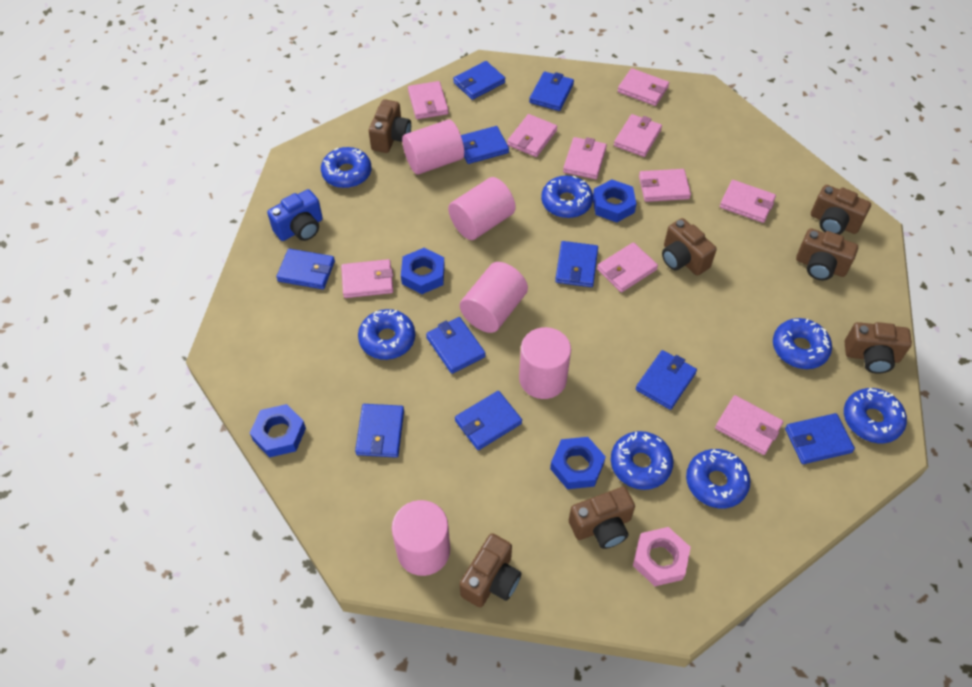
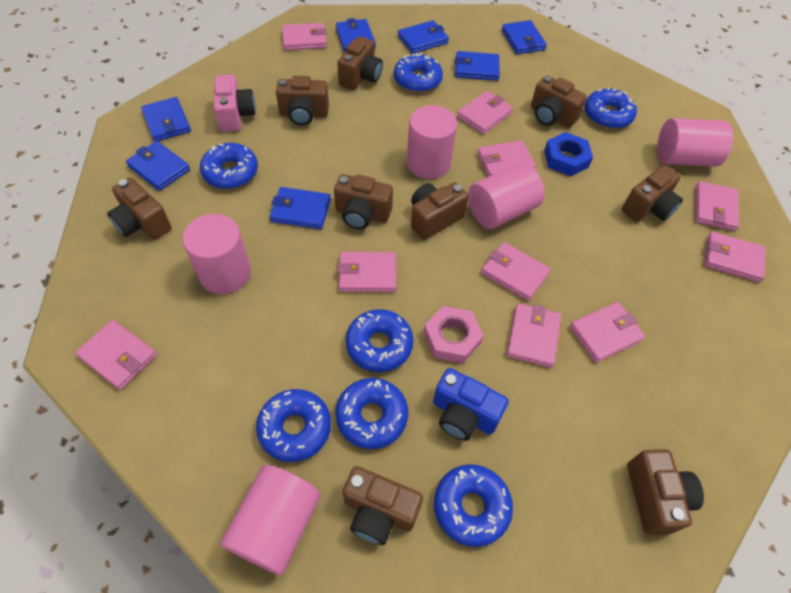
blue nut: 4 -> 1
blue wallet: 10 -> 7
brown camera: 7 -> 9
pink camera: 0 -> 1

